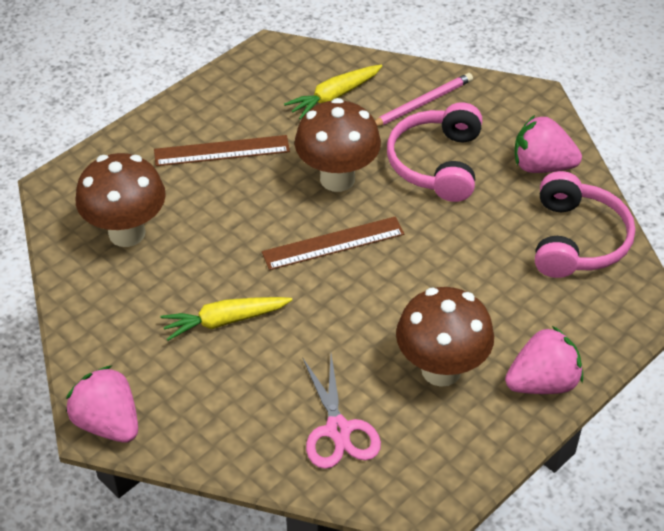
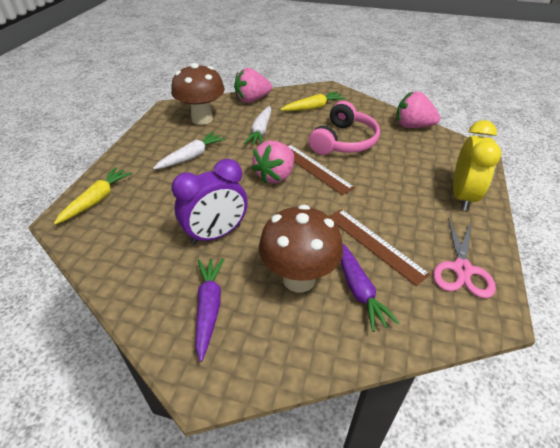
brown mushroom: 3 -> 2
pink headphones: 2 -> 1
pink pencil: 1 -> 0
purple carrot: 0 -> 2
purple clock: 0 -> 1
white carrot: 0 -> 2
yellow clock: 0 -> 1

